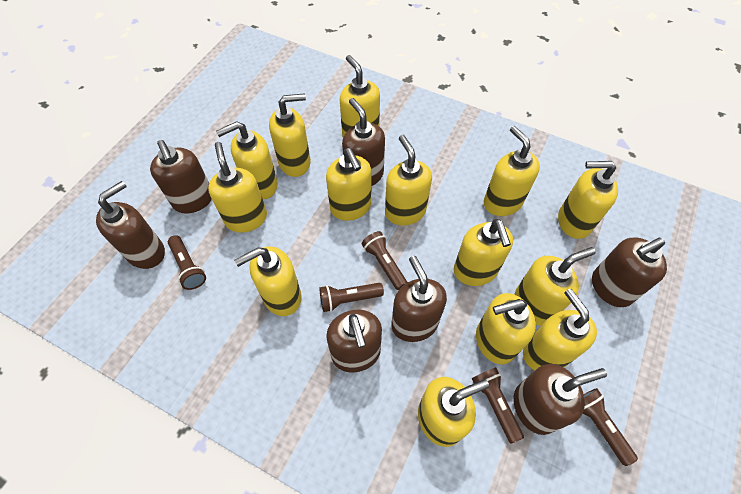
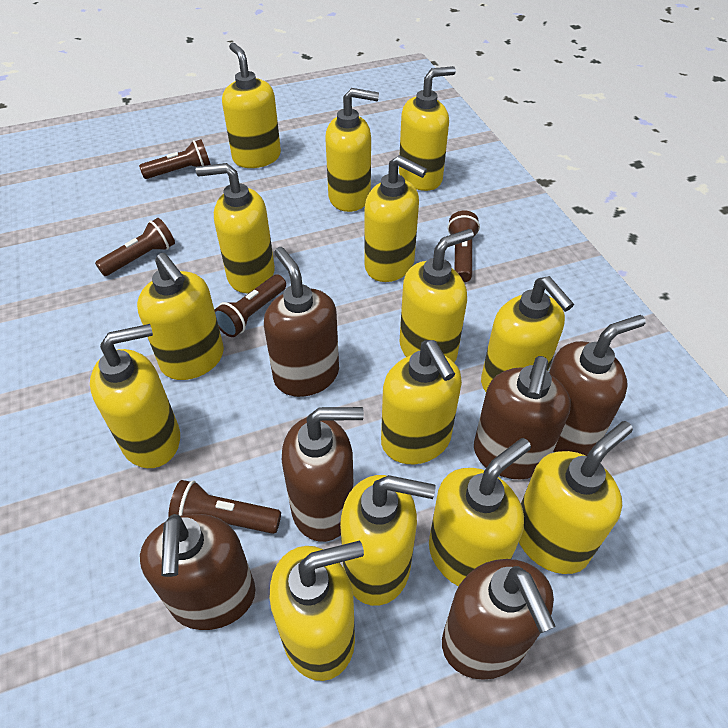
brown soap dispenser: 7 -> 6

